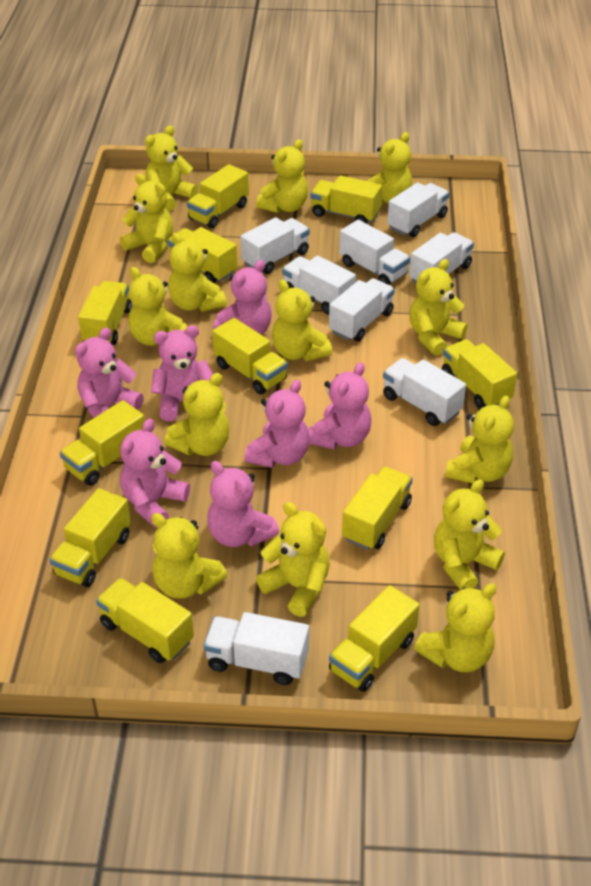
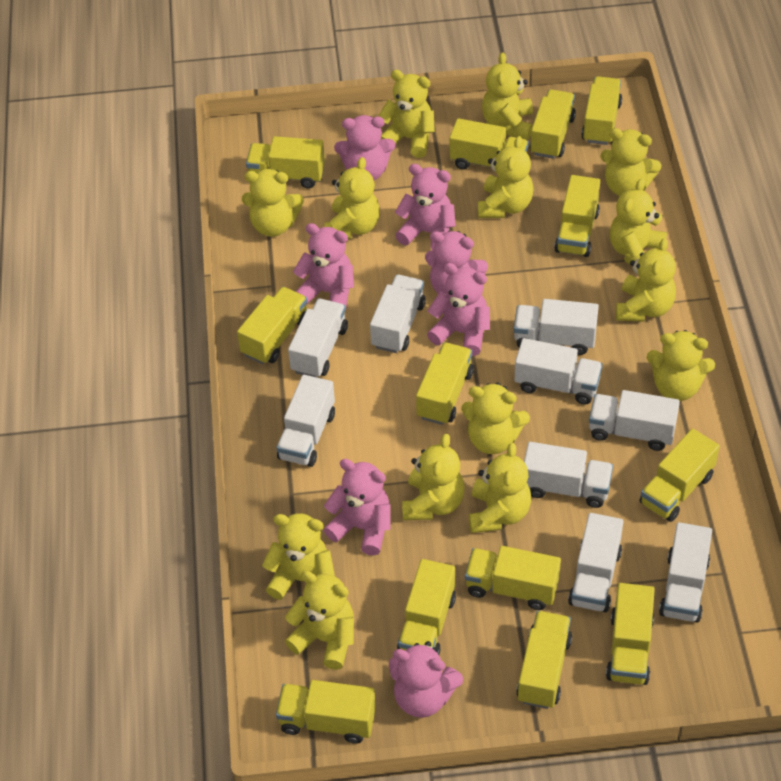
white truck: 8 -> 9
yellow truck: 11 -> 13

